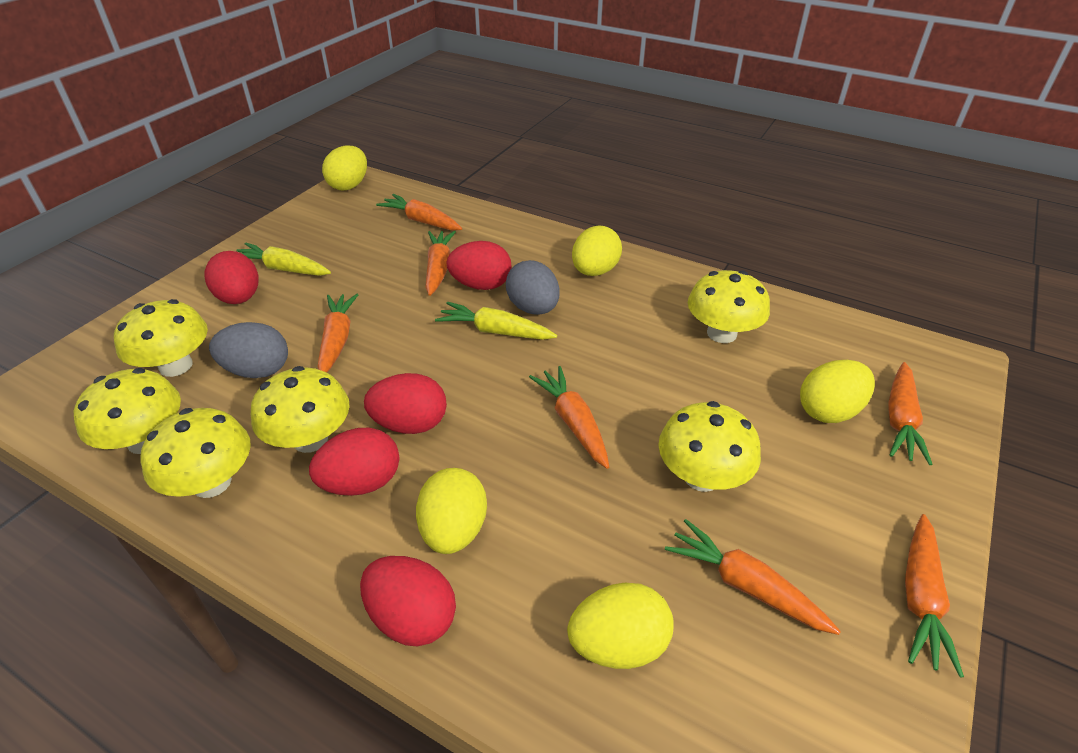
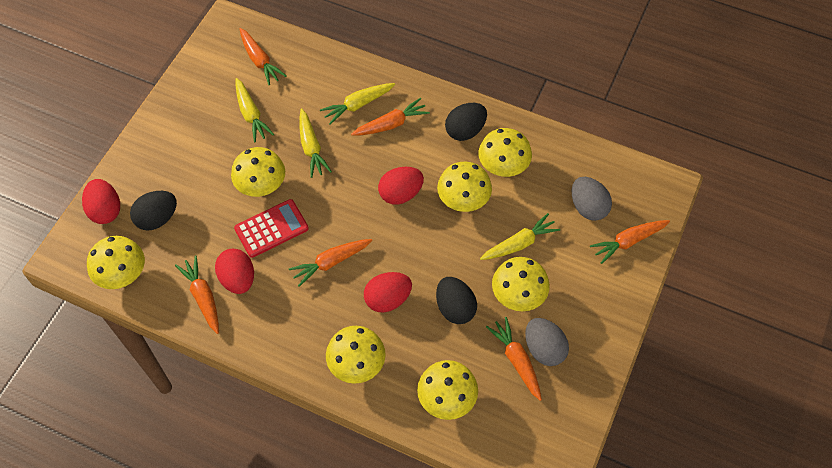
black egg: 0 -> 3
orange carrot: 7 -> 6
red calculator: 0 -> 1
red egg: 5 -> 4
yellow carrot: 2 -> 4
yellow egg: 5 -> 0
yellow mushroom: 6 -> 7

